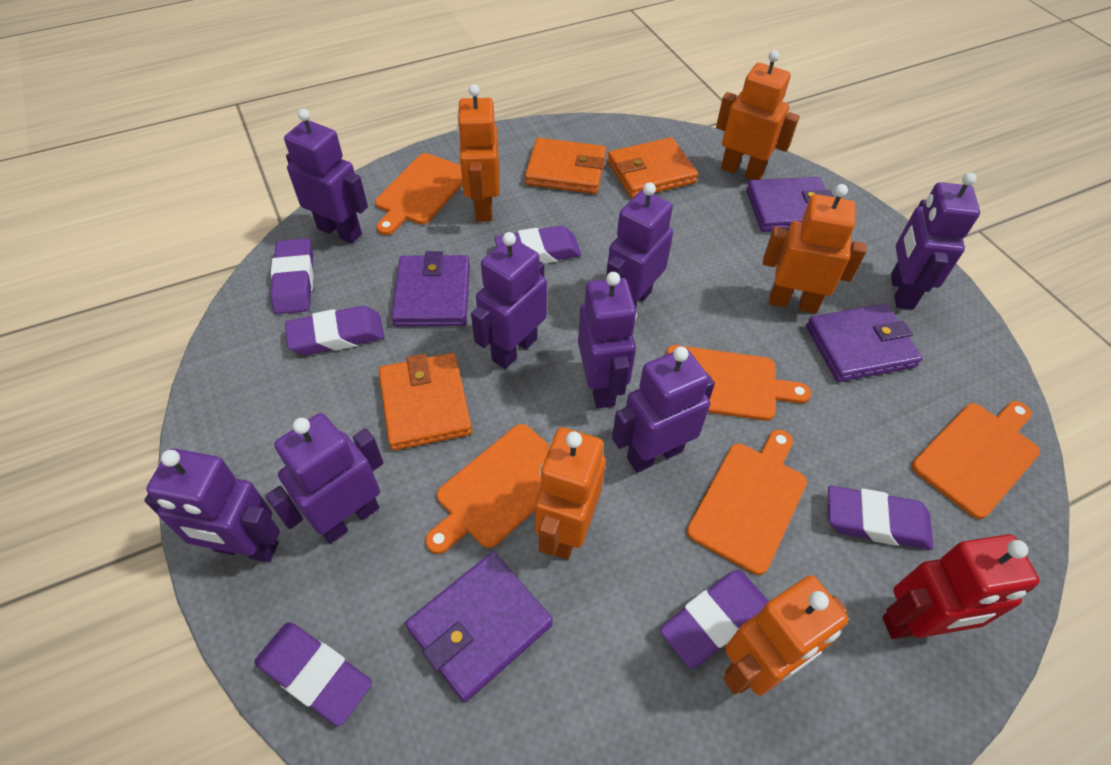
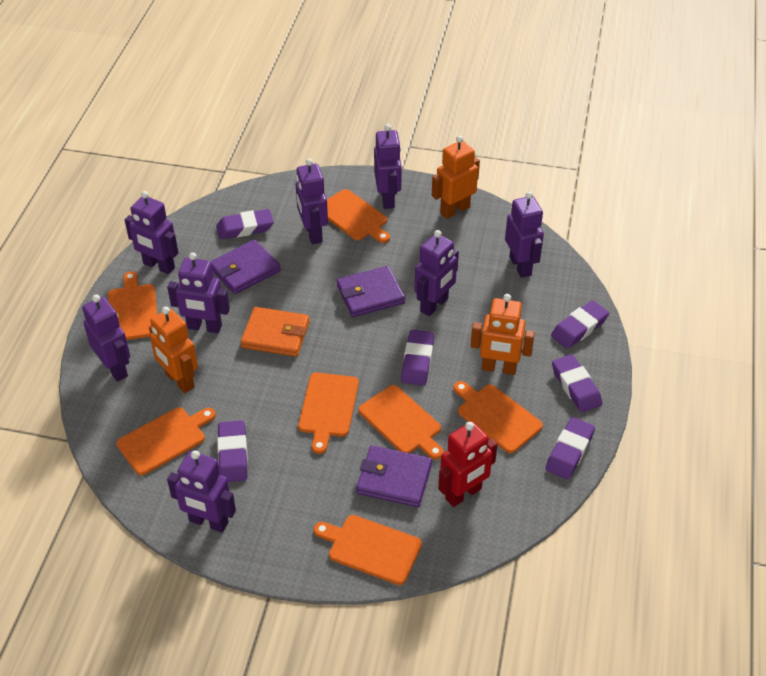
orange cutting board: 5 -> 7
orange robot: 5 -> 3
orange wallet: 3 -> 1
purple wallet: 4 -> 3

